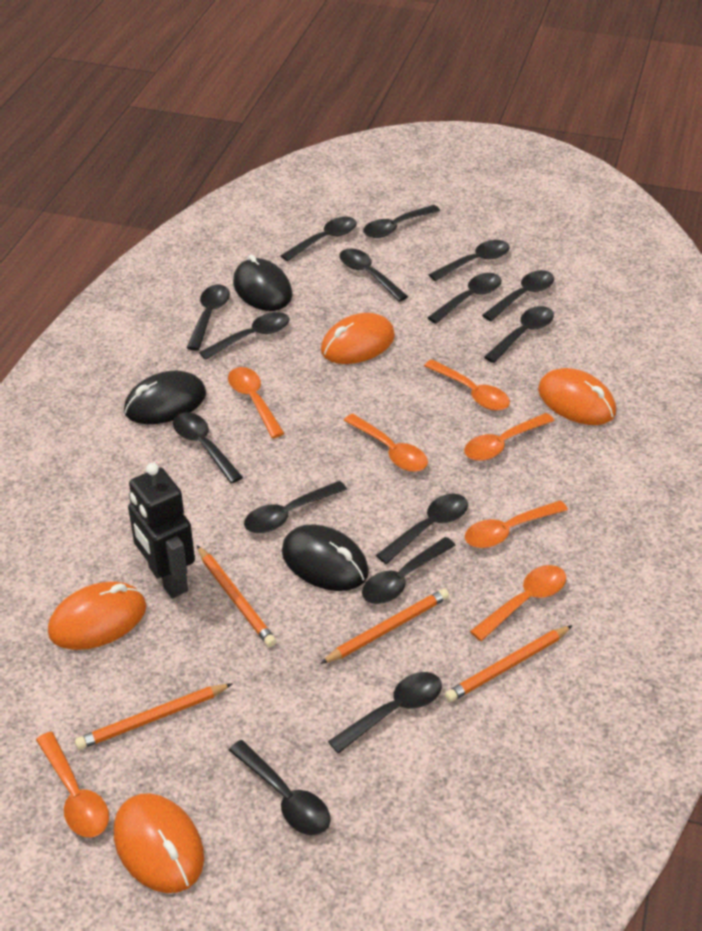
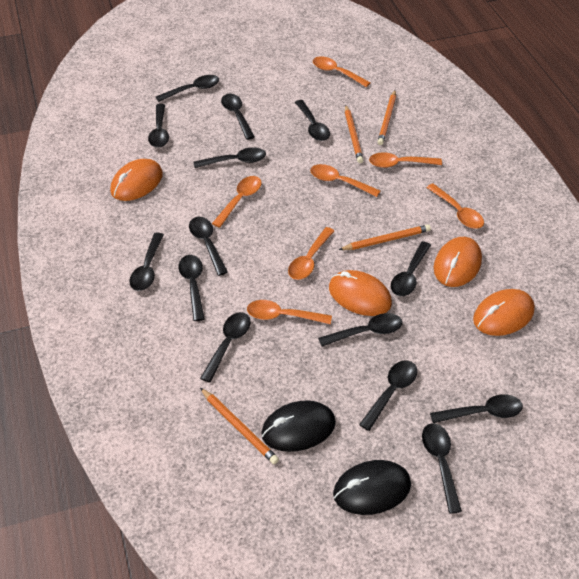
black mouse: 3 -> 2
black robot: 1 -> 0
black spoon: 15 -> 14

